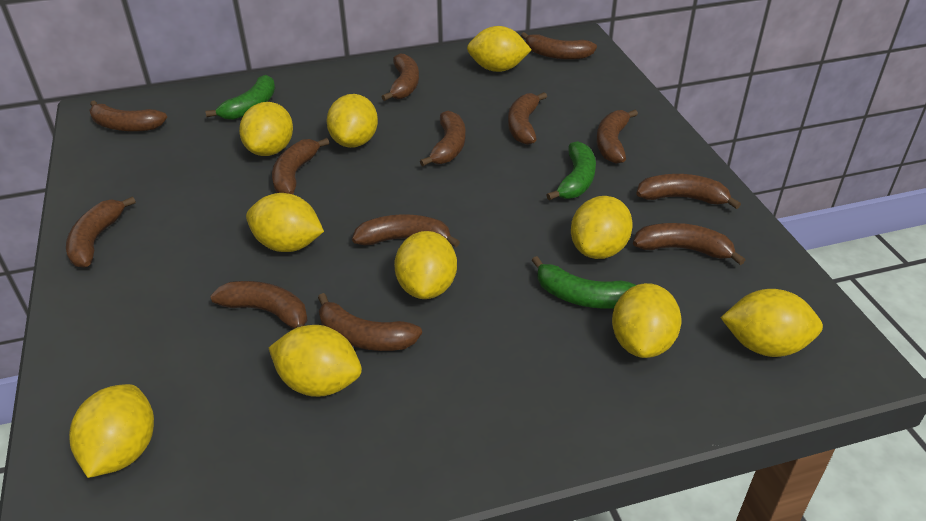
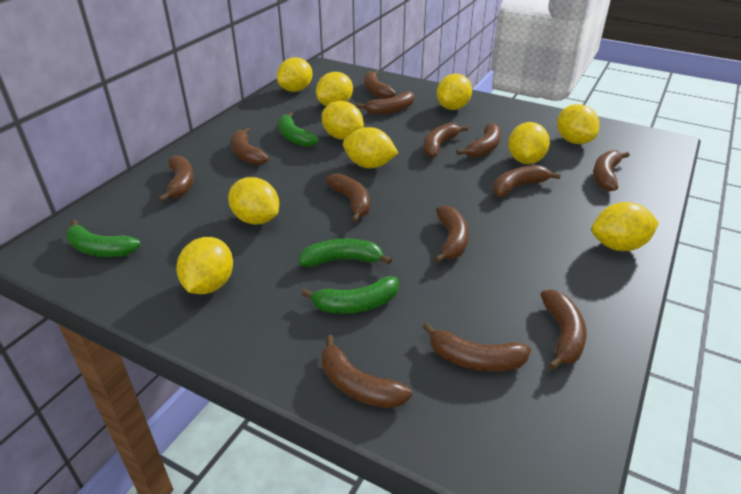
green banana: 3 -> 4

